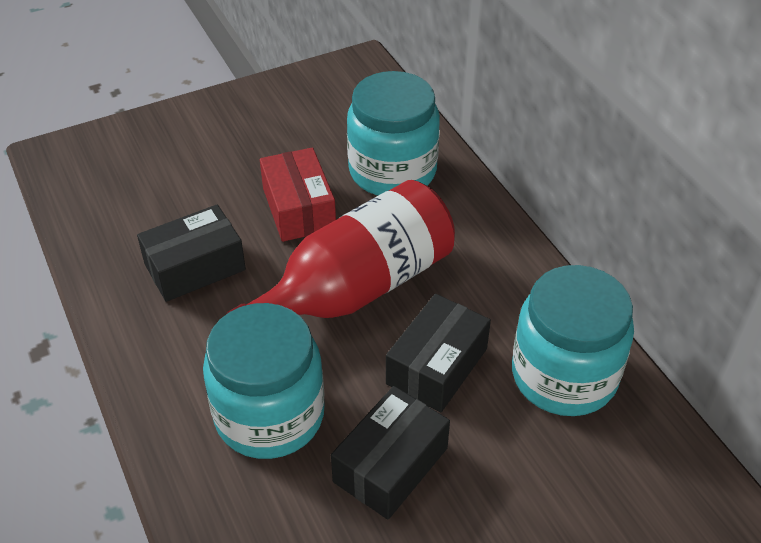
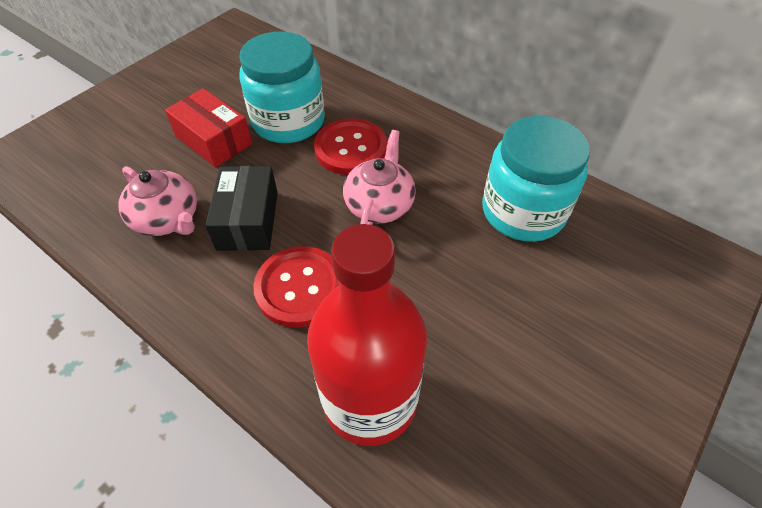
black box: 3 -> 1
pink teapot: 0 -> 2
red button: 0 -> 2
turquoise jar: 3 -> 2

